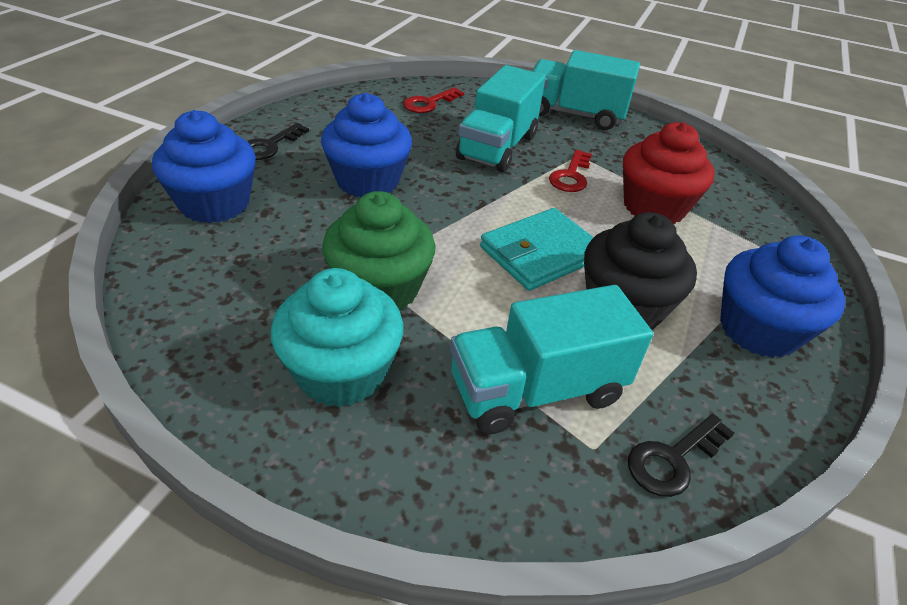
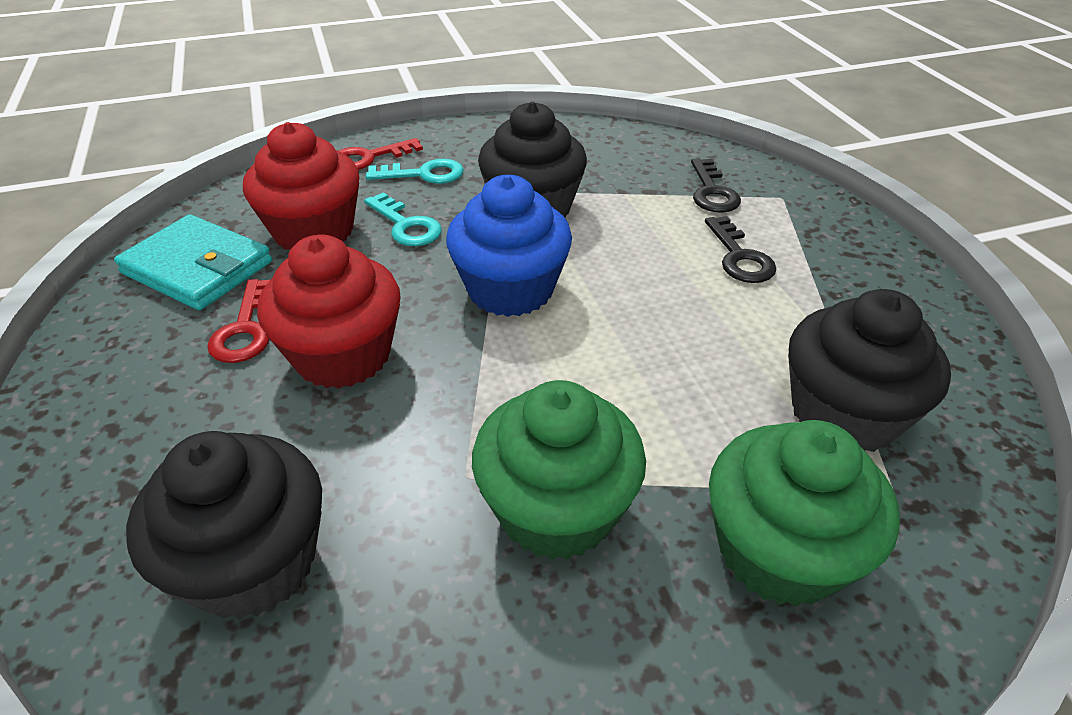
black cupcake: 1 -> 3
blue cupcake: 3 -> 1
green cupcake: 1 -> 2
red cupcake: 1 -> 2
turquoise cupcake: 1 -> 0
turquoise key: 0 -> 2
turquoise truck: 3 -> 0

